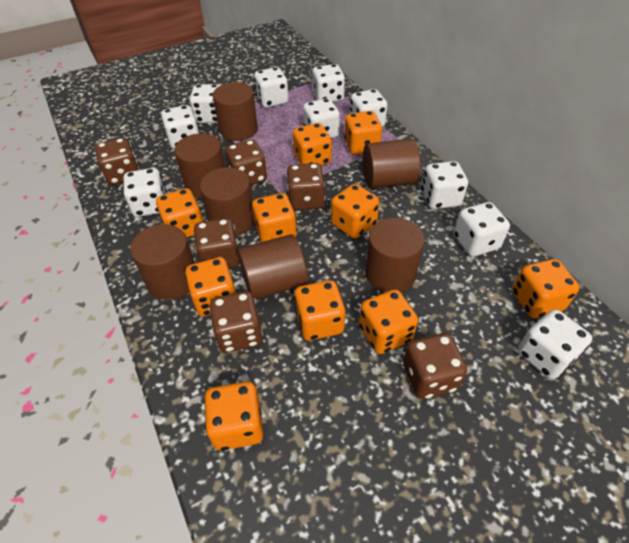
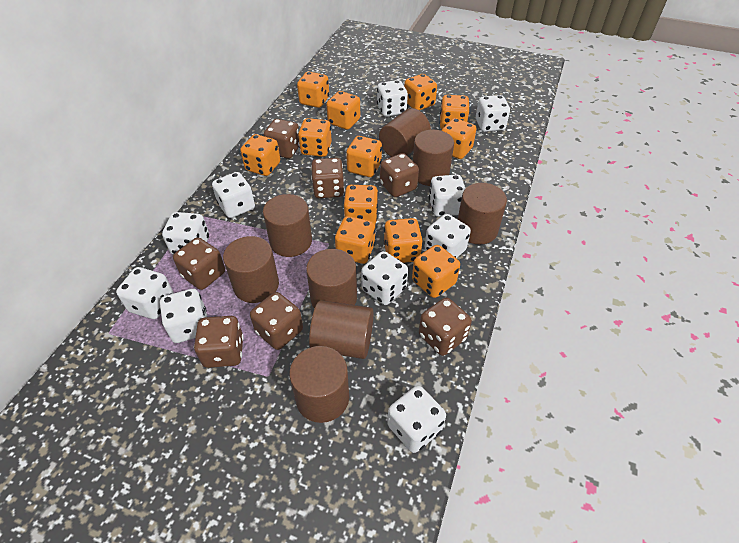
brown cylinder: 7 -> 8
brown dice: 6 -> 7
orange dice: 10 -> 12

